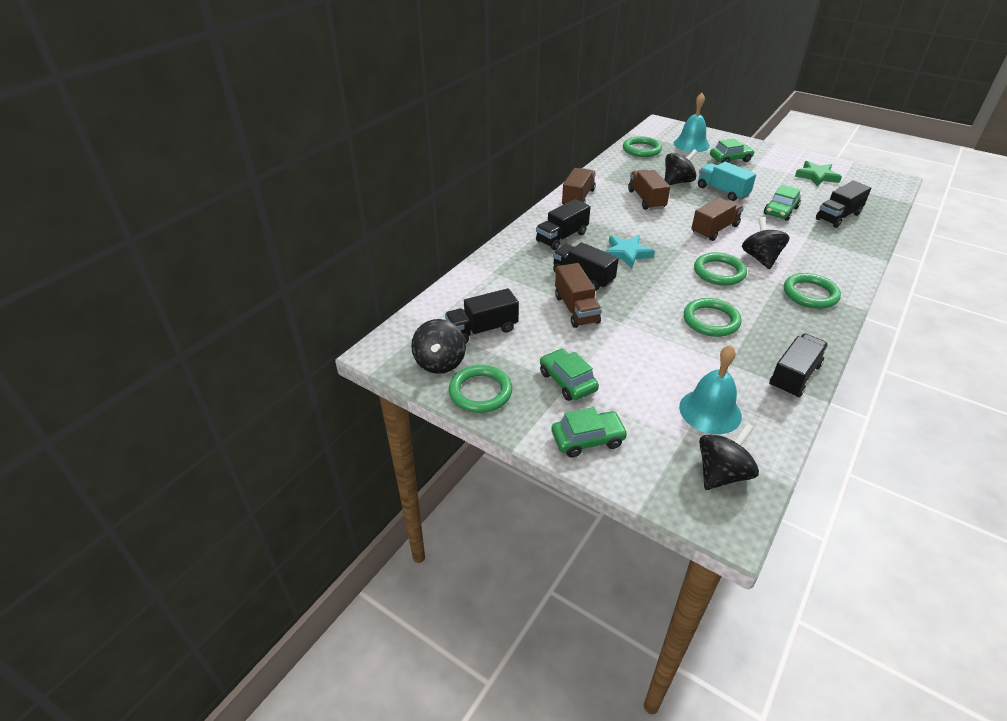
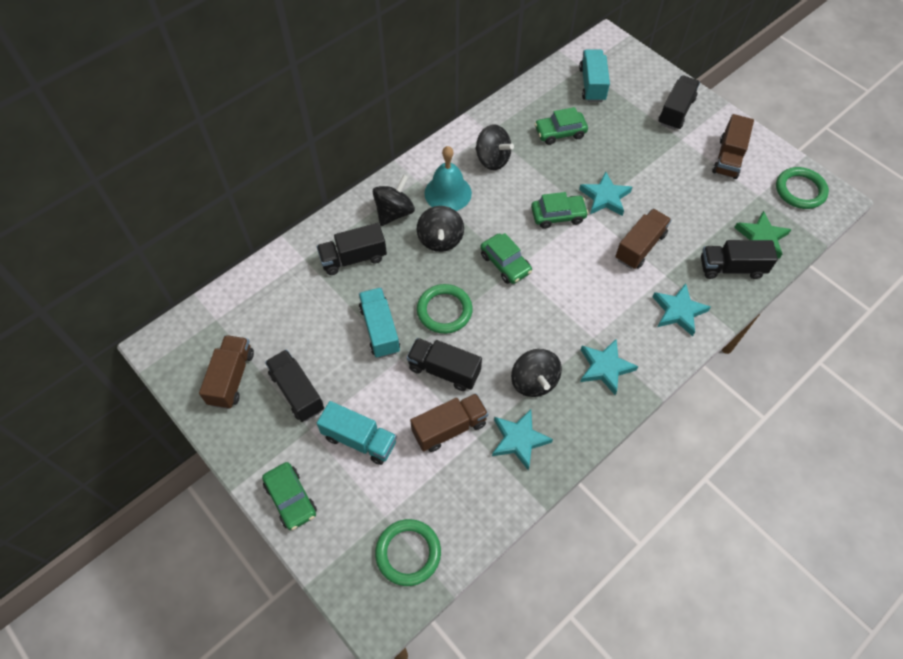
green ring: 5 -> 3
turquoise bell: 2 -> 1
turquoise star: 1 -> 4
turquoise truck: 1 -> 3

